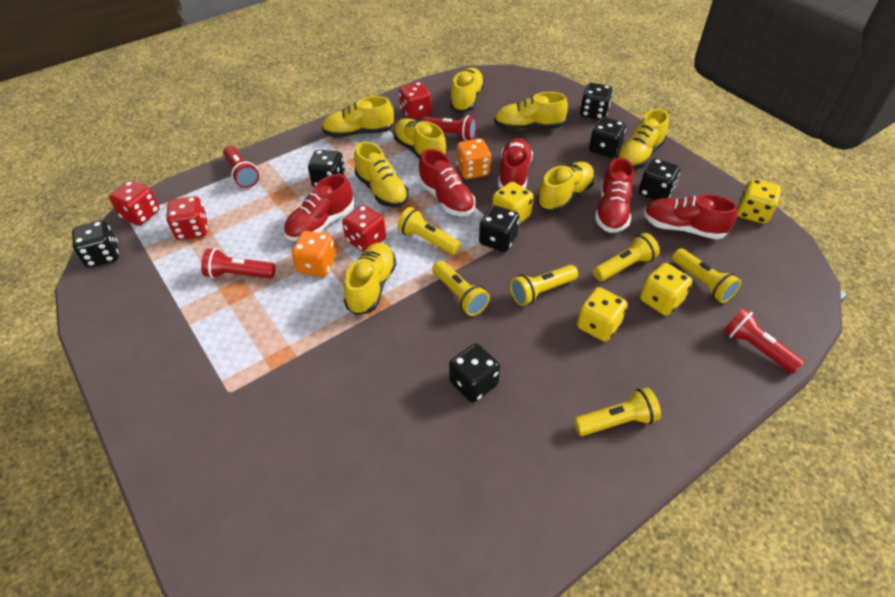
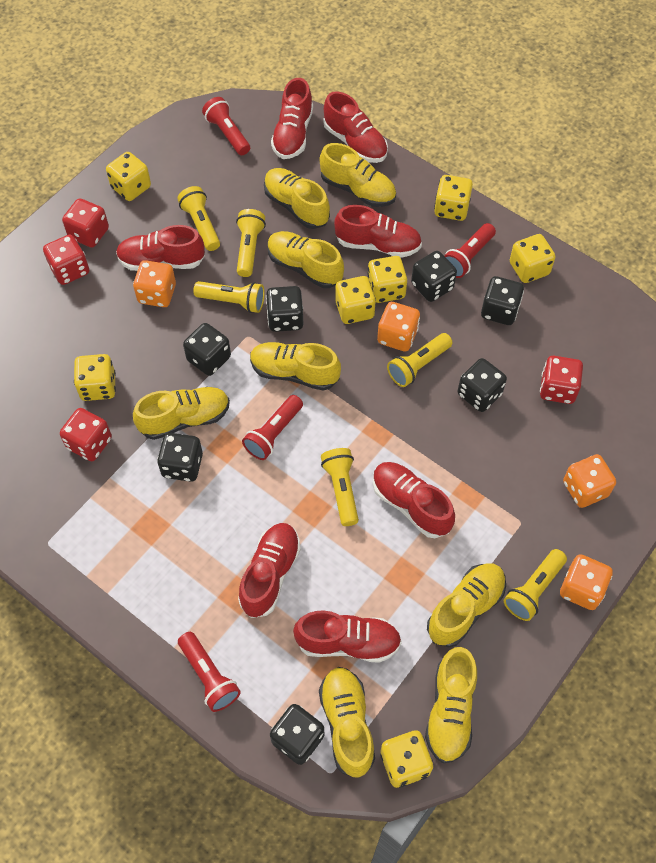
orange dice: 2 -> 4
red shoe: 5 -> 7
yellow dice: 4 -> 7

